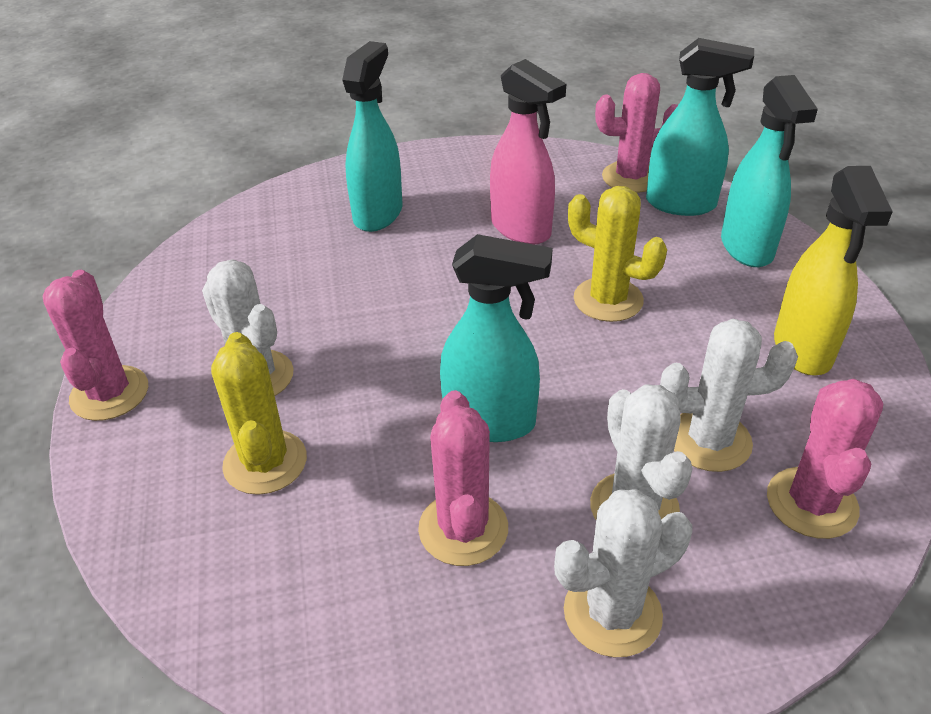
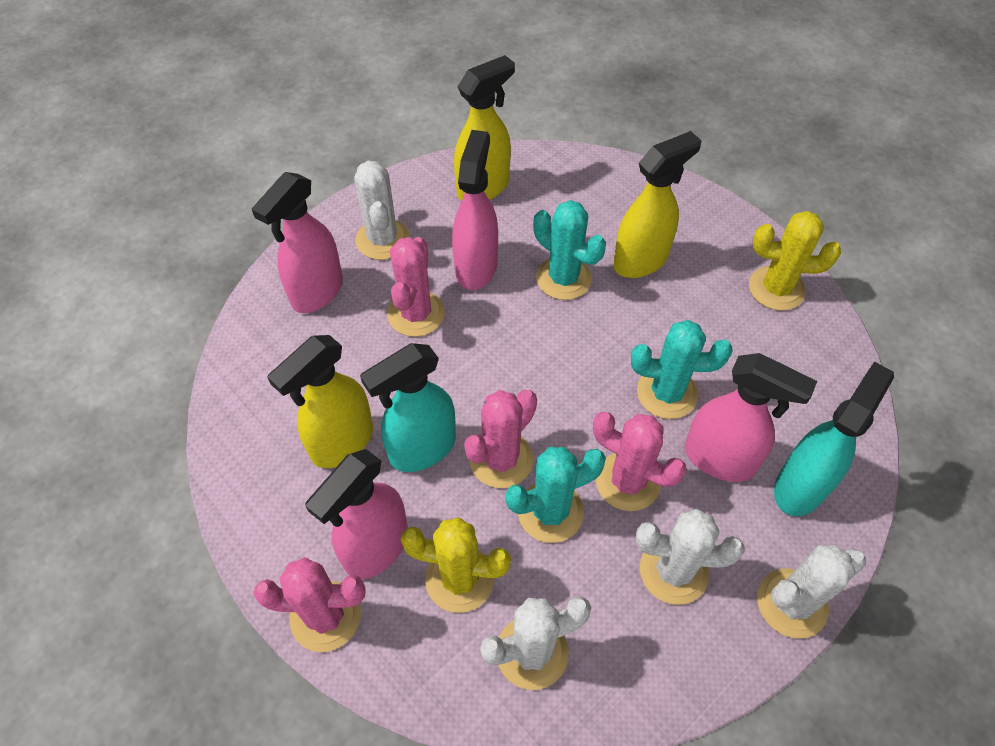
pink spray bottle: 1 -> 4
turquoise cactus: 0 -> 3
turquoise spray bottle: 4 -> 2
yellow spray bottle: 1 -> 3

